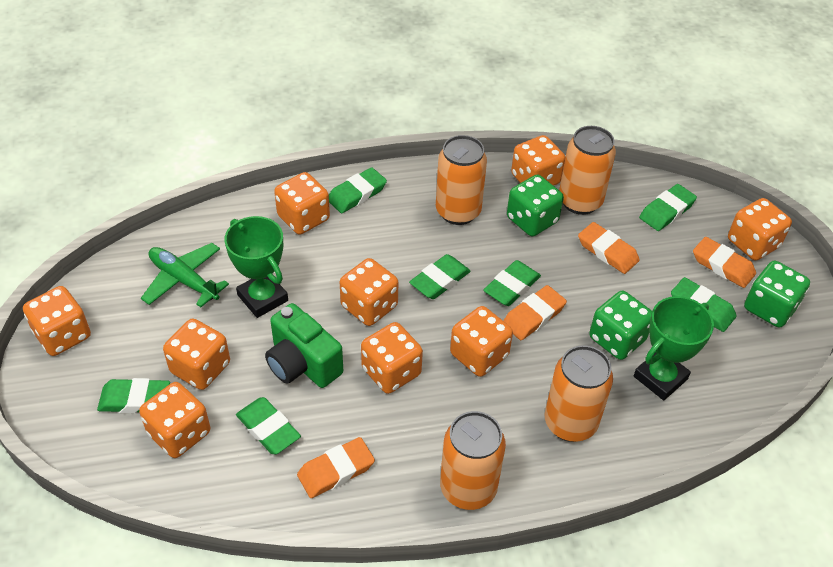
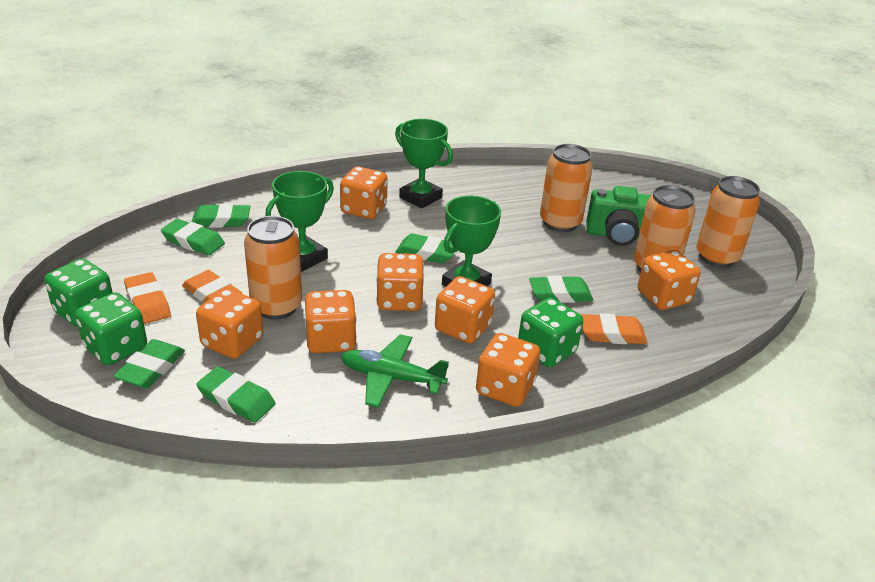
green eraser: 7 -> 6
green trophy: 2 -> 3
orange dice: 9 -> 7
orange eraser: 4 -> 3

